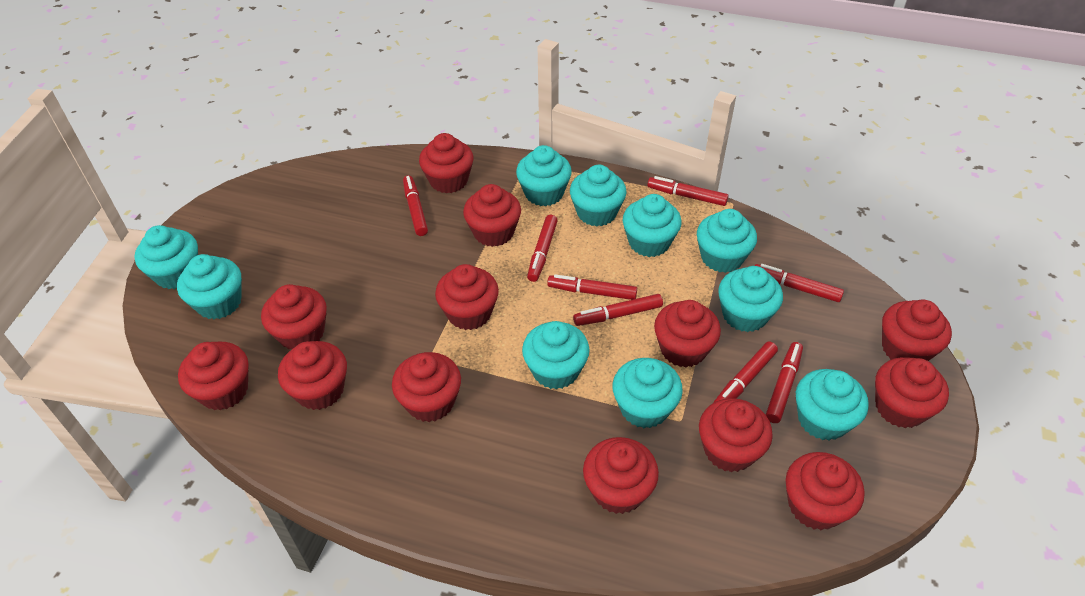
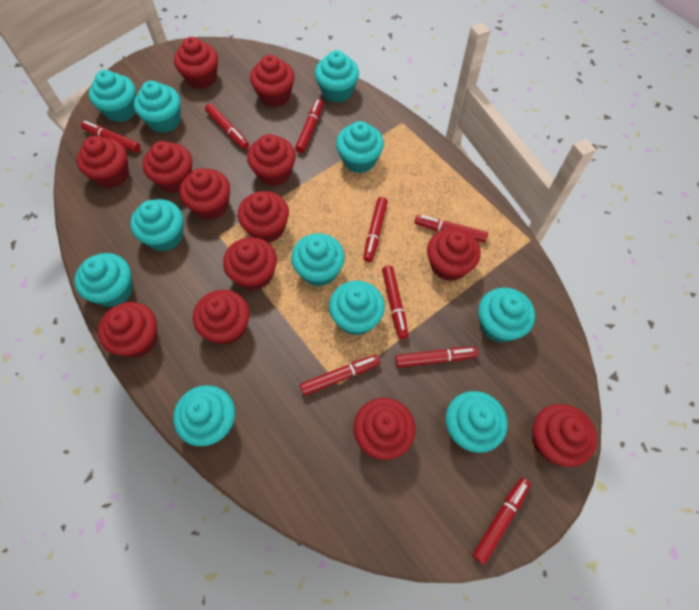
red marker: 8 -> 9
turquoise cupcake: 10 -> 11

